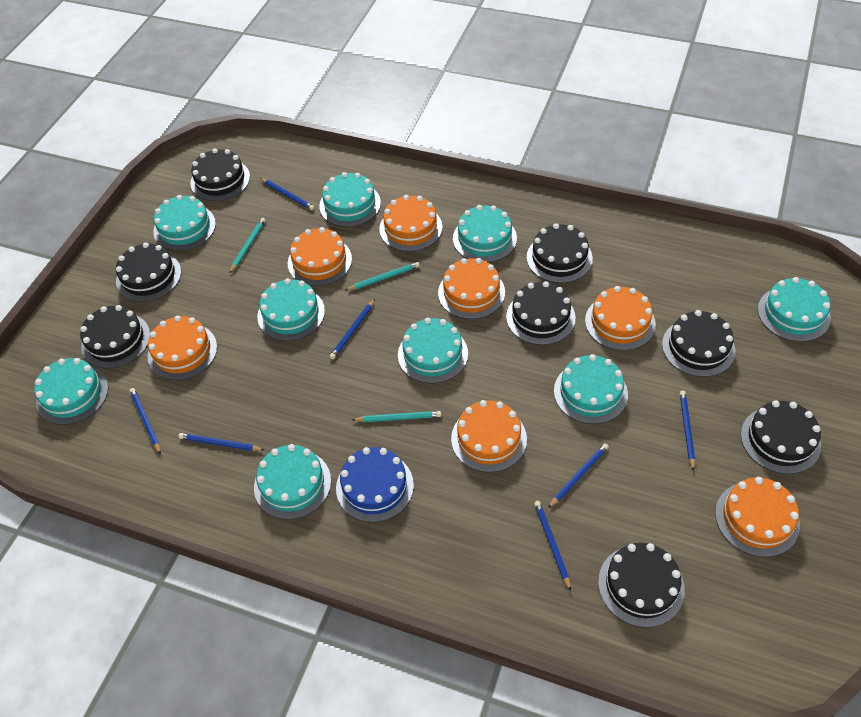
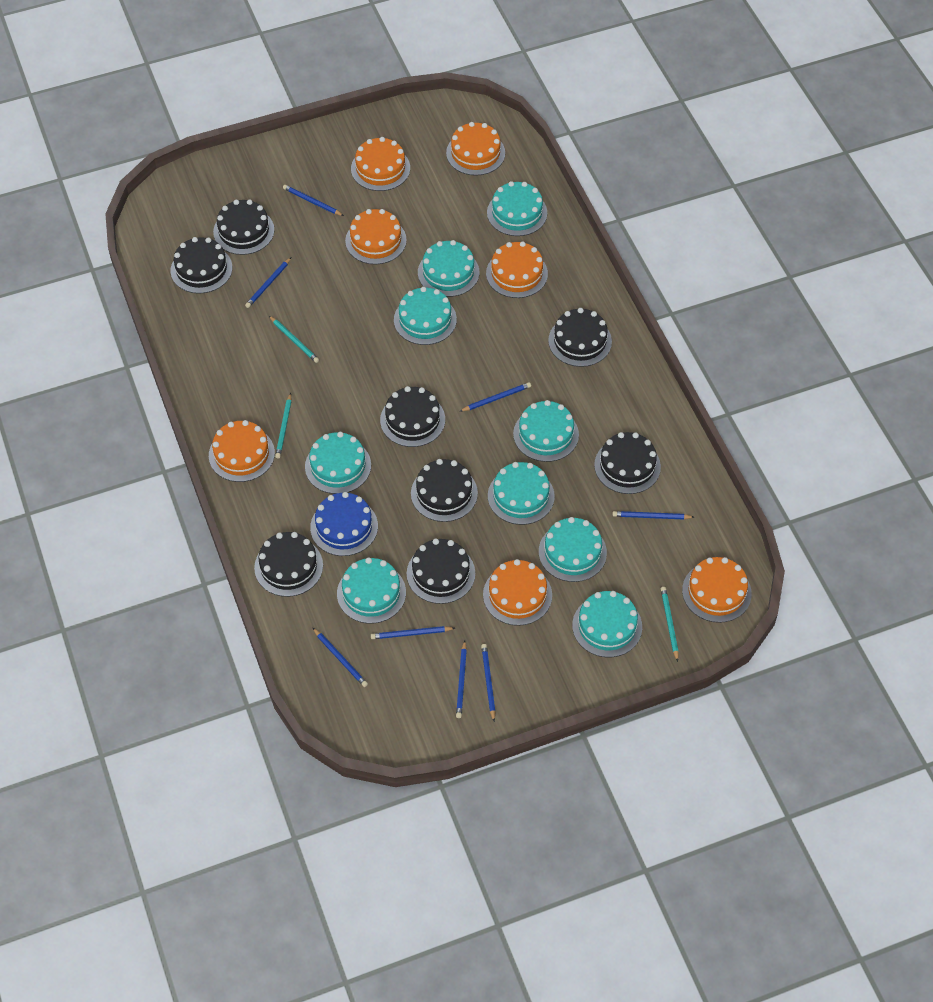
blue pencil: 7 -> 8

